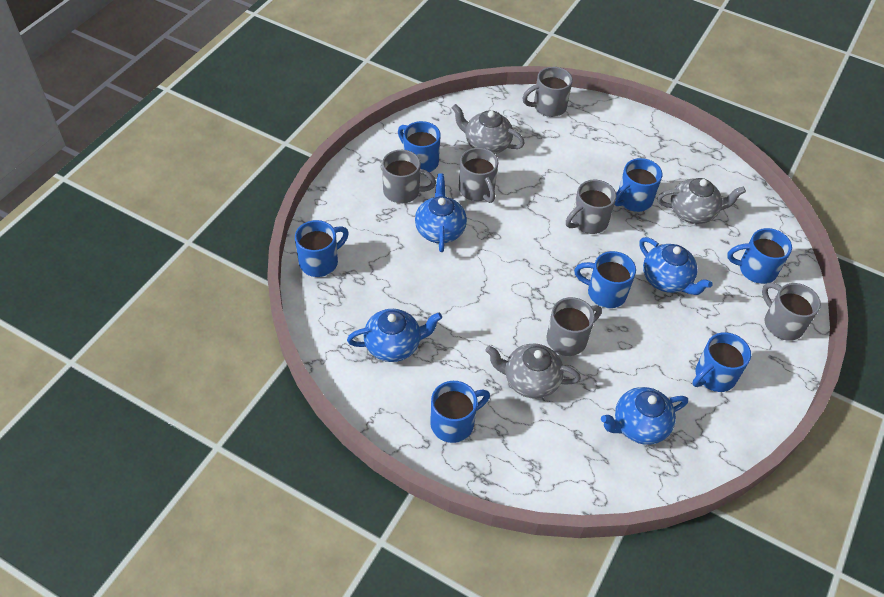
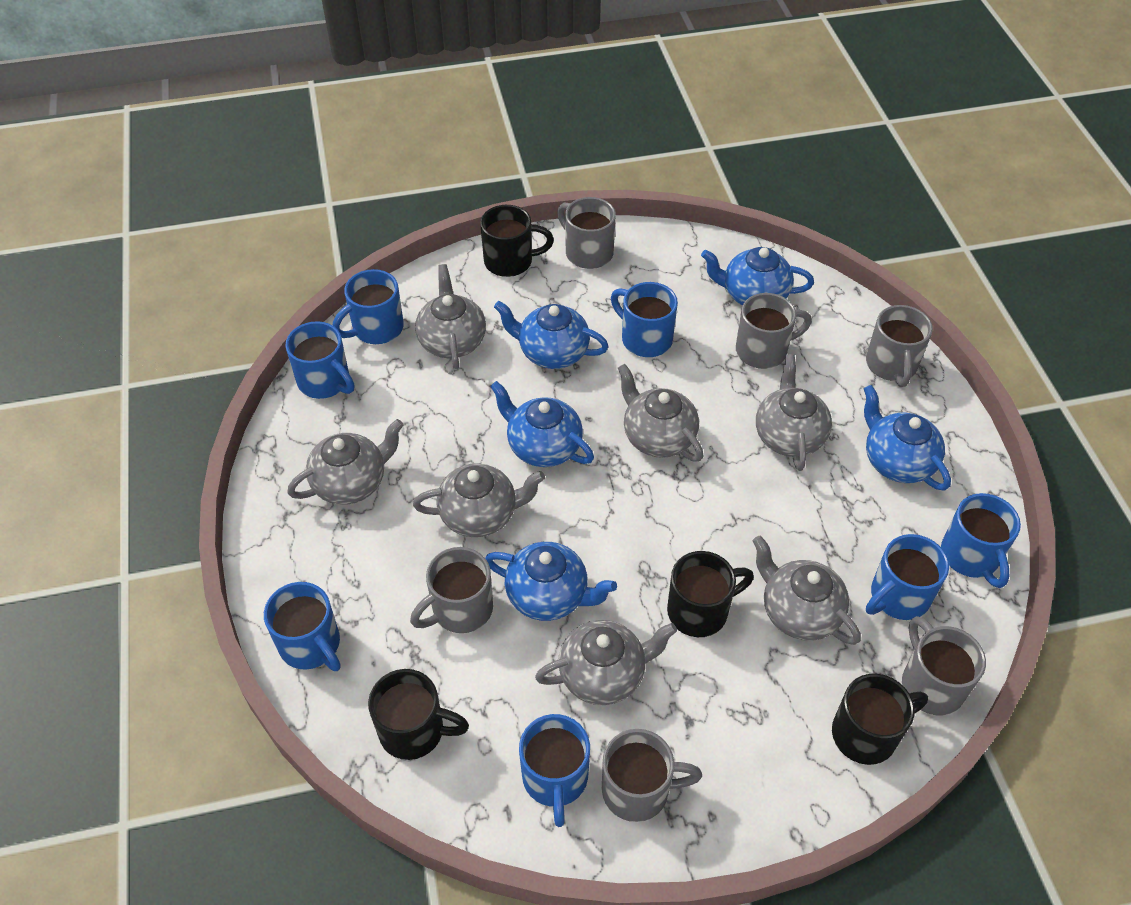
black mug: 0 -> 4
blue teapot: 4 -> 5
grey teapot: 3 -> 7

